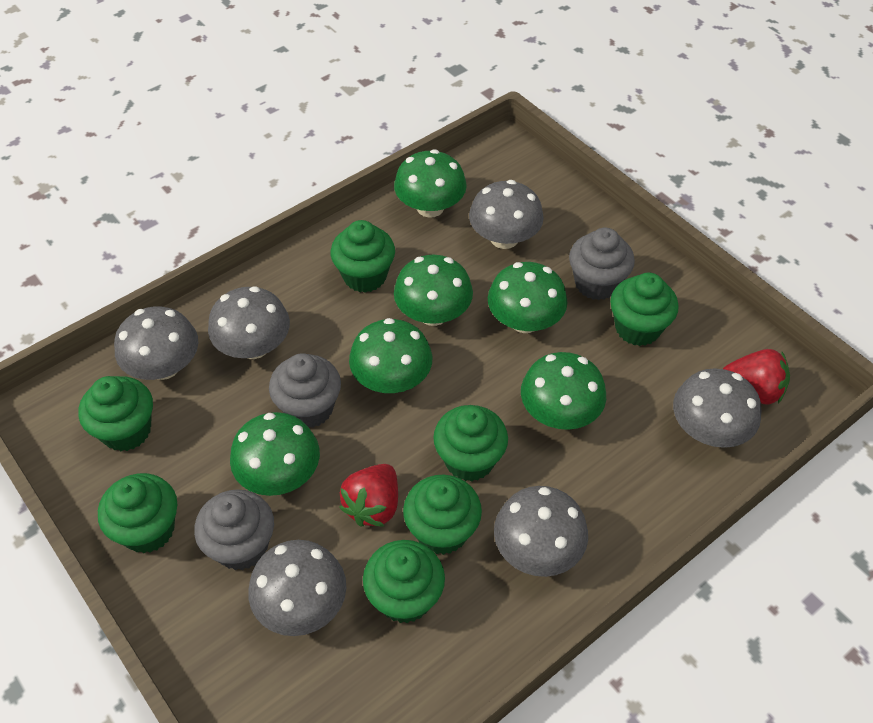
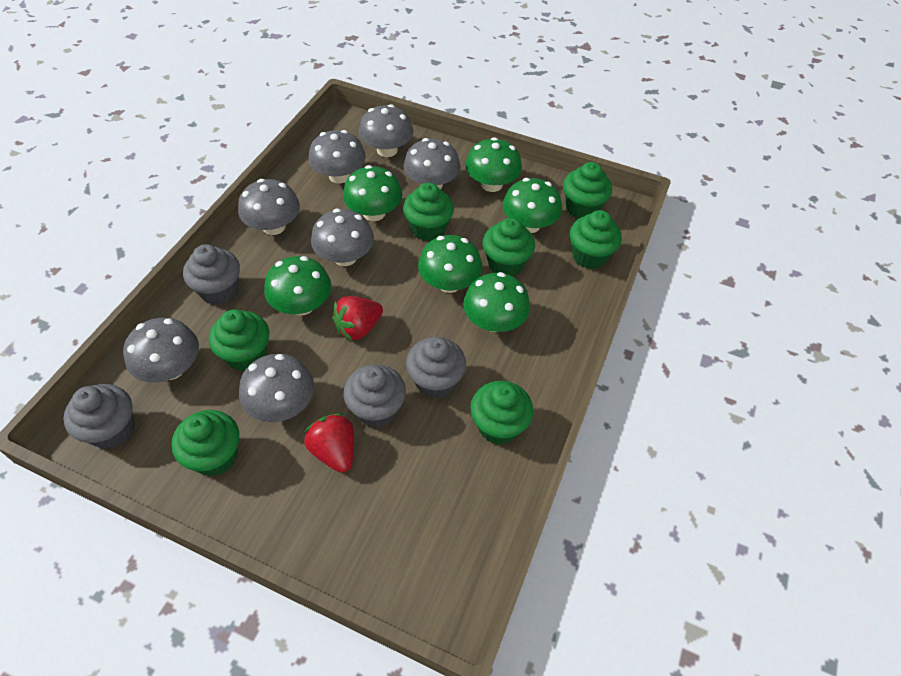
grey cupcake: 3 -> 4
grey mushroom: 6 -> 7

